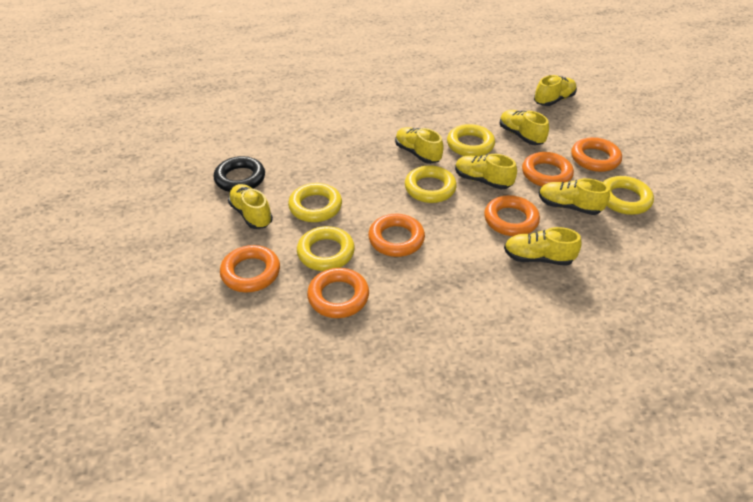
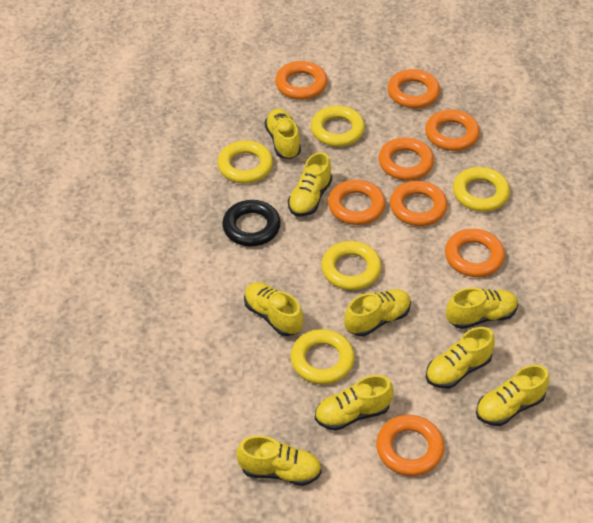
orange ring: 6 -> 8
yellow shoe: 7 -> 9

